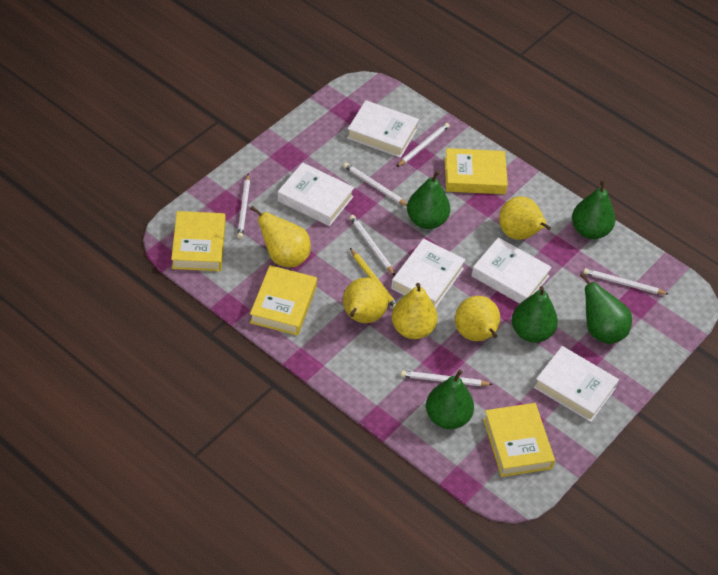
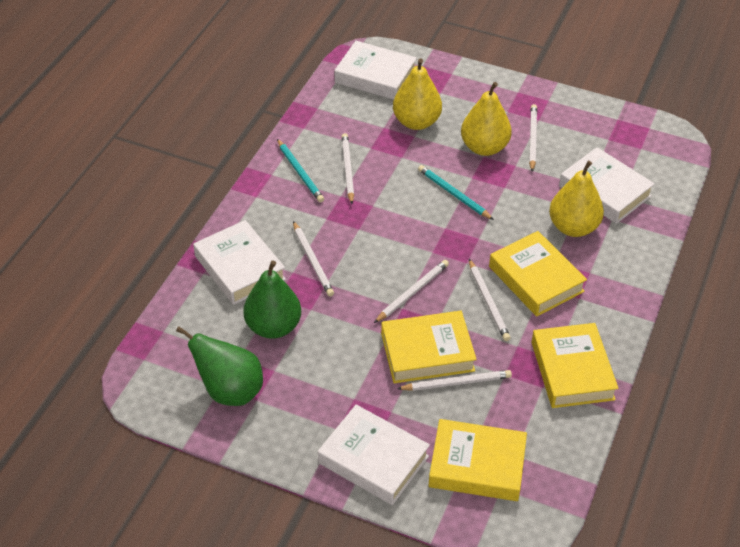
green pear: 5 -> 2
turquoise pencil: 0 -> 2
white book: 5 -> 4
yellow pear: 5 -> 3
yellow pencil: 1 -> 0

